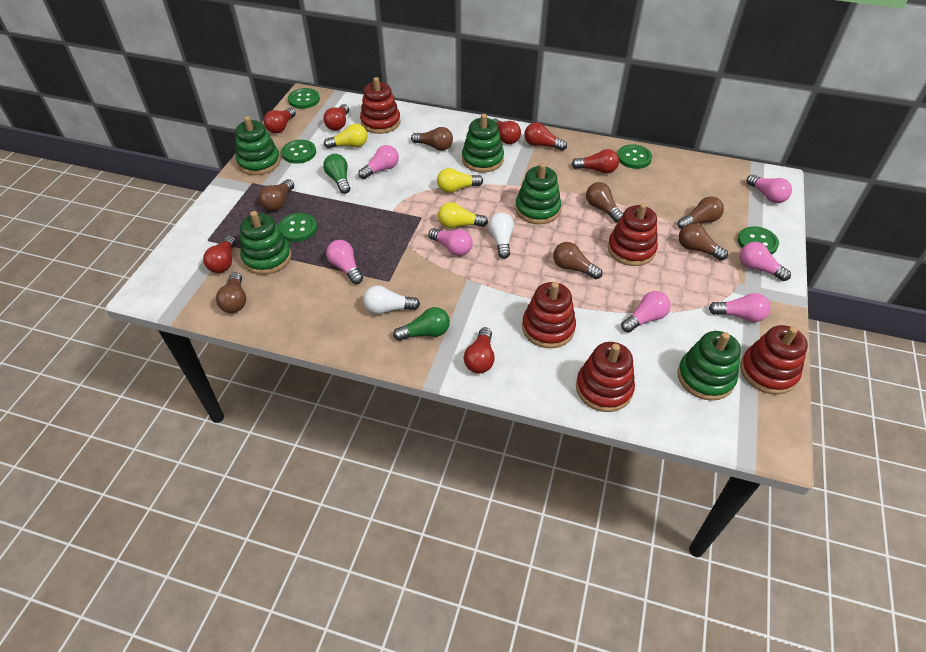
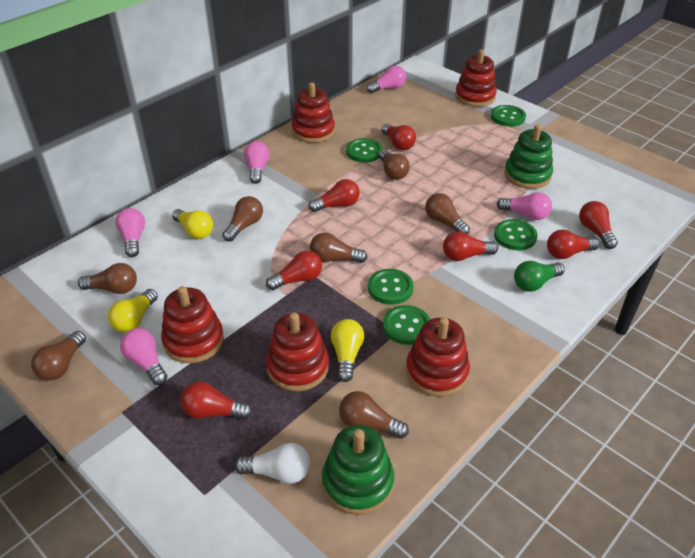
green light bulb: 2 -> 1
green stacking toy: 5 -> 2
pink light bulb: 7 -> 5
white light bulb: 2 -> 1

